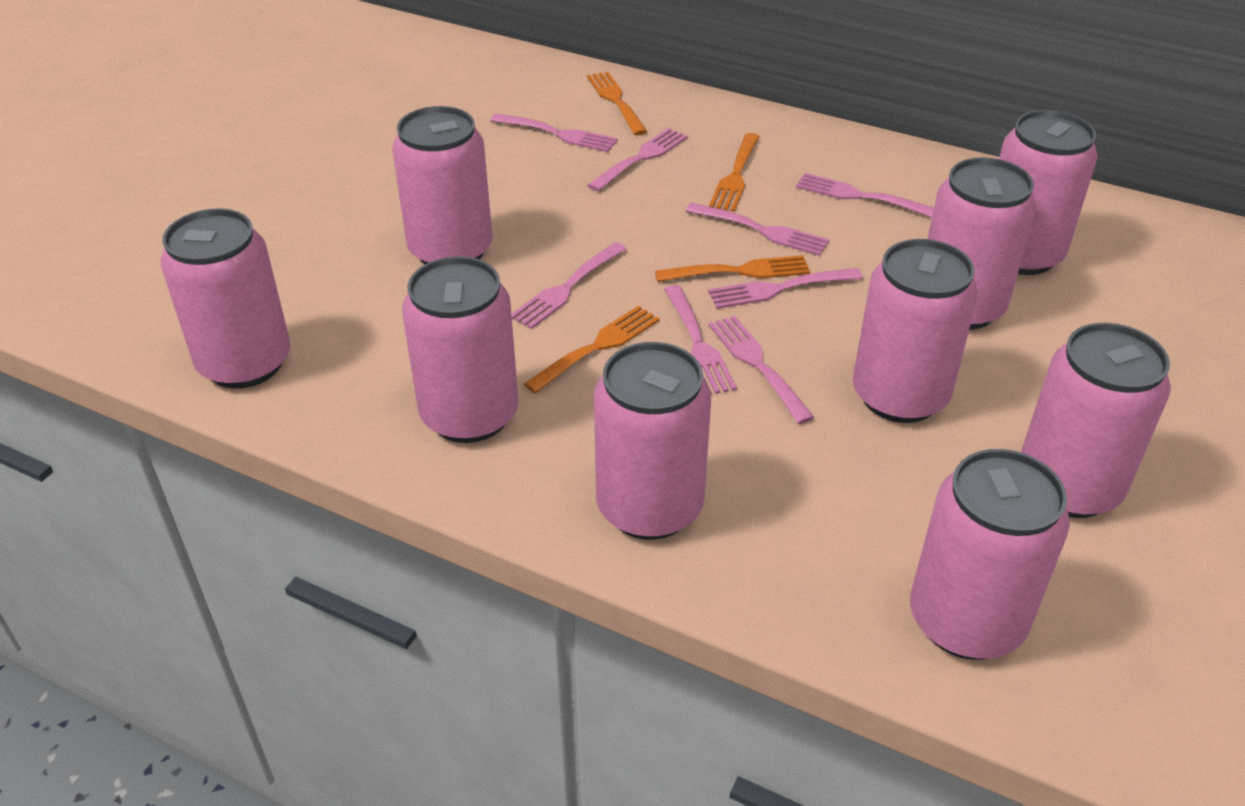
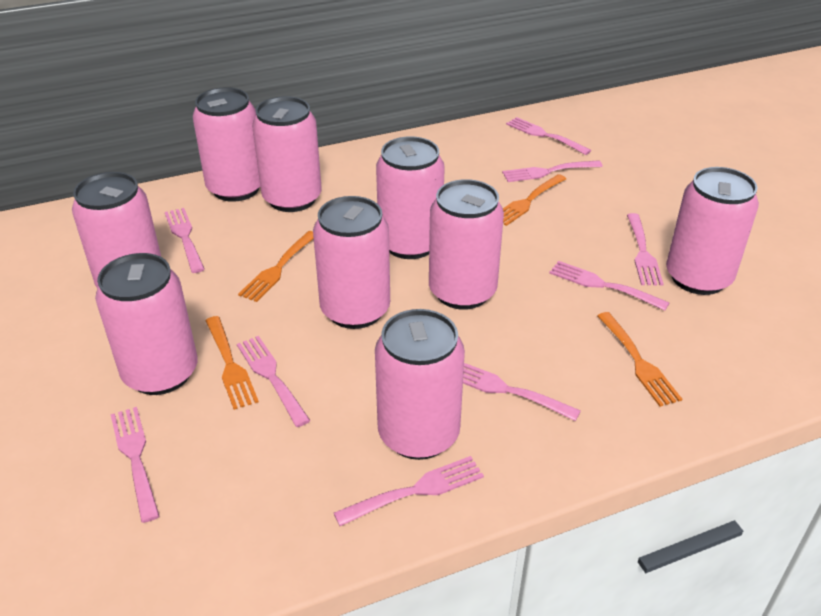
pink fork: 8 -> 9

